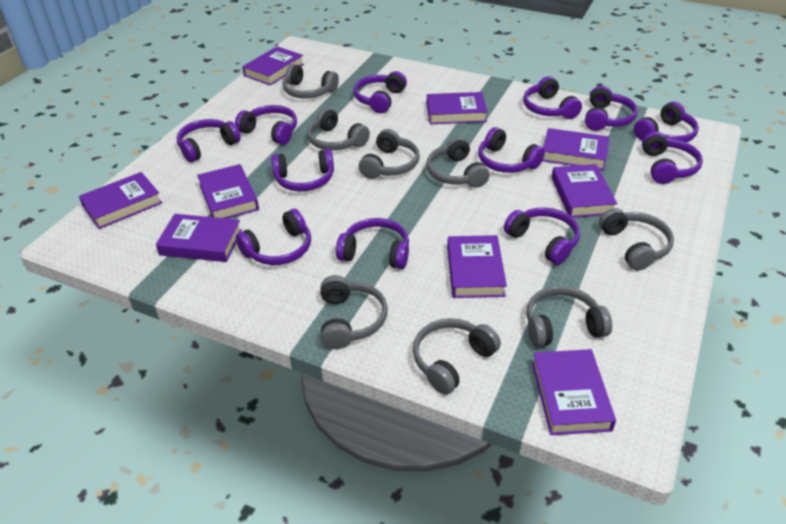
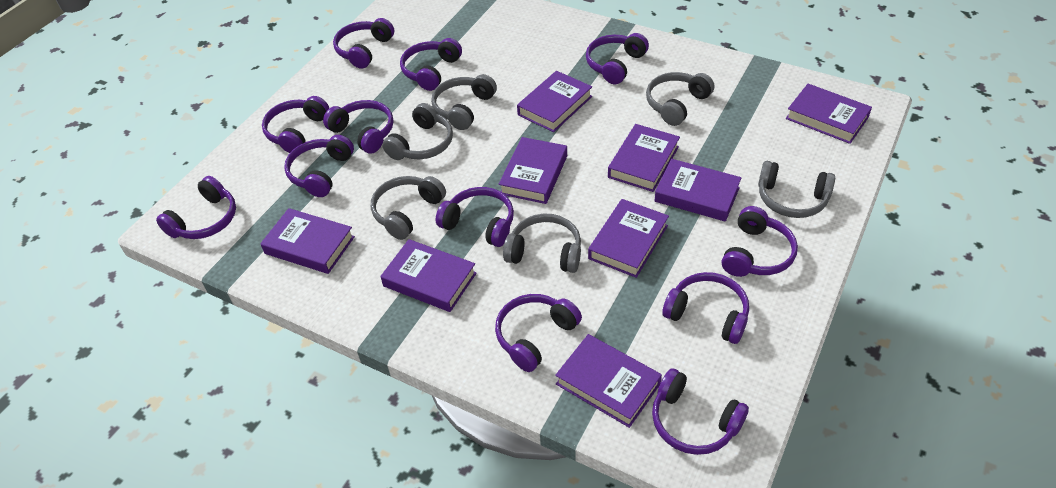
grey headphones: 8 -> 6

